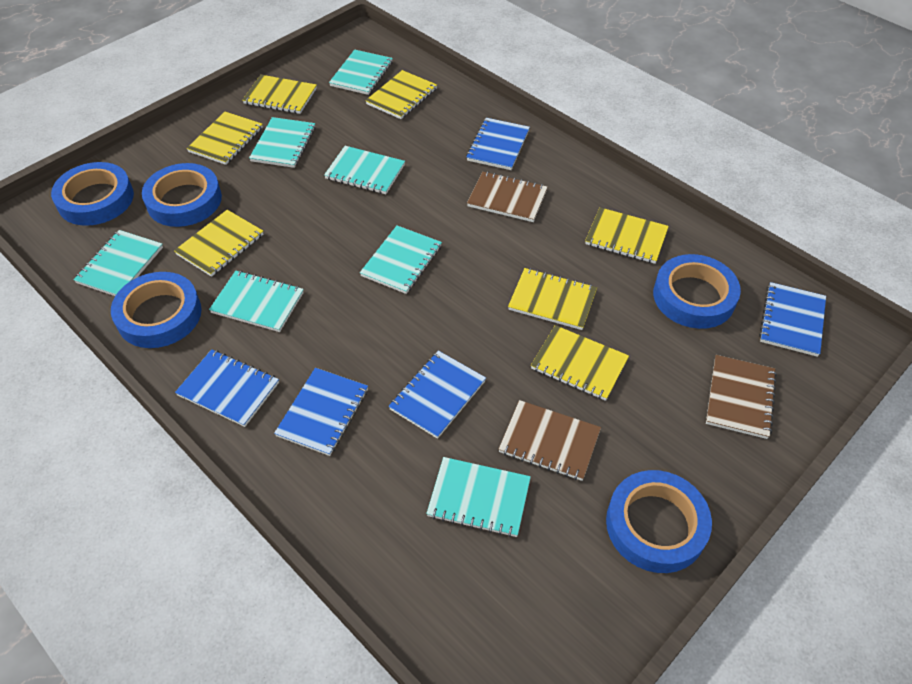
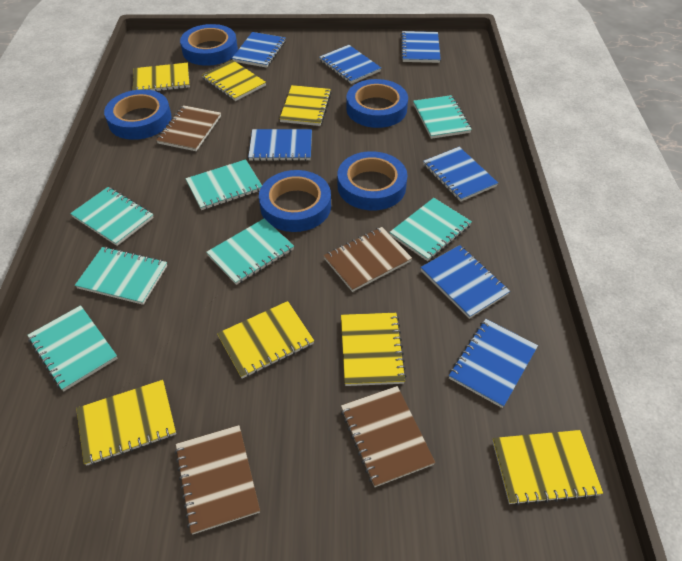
blue notebook: 5 -> 7
brown notebook: 3 -> 4

